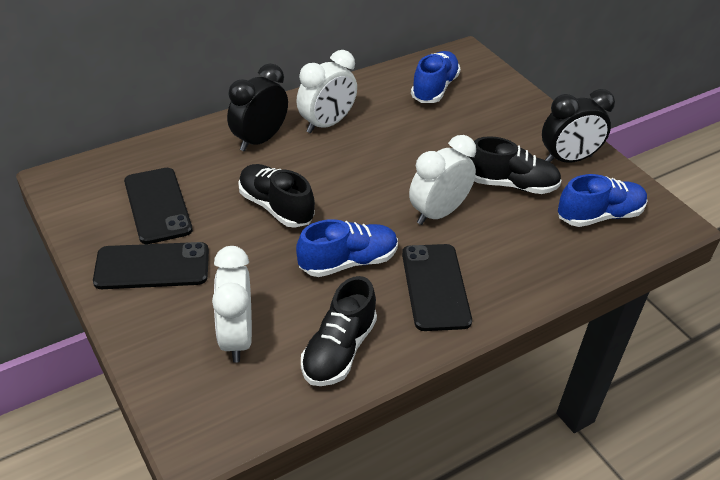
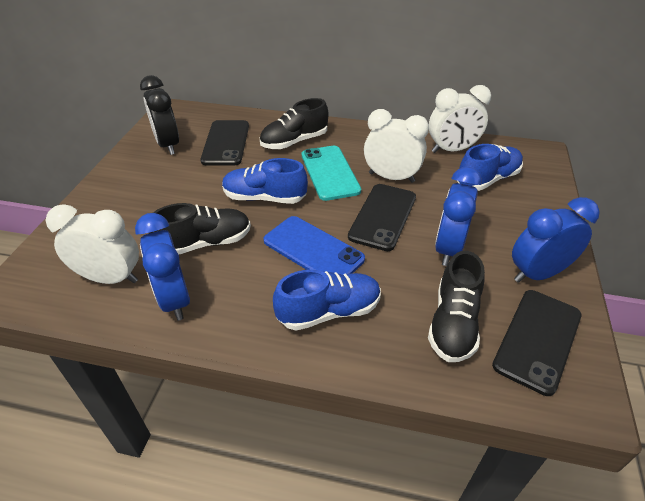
black clock: 2 -> 1
blue clock: 0 -> 3
blue phone: 0 -> 1
turquoise phone: 0 -> 1

